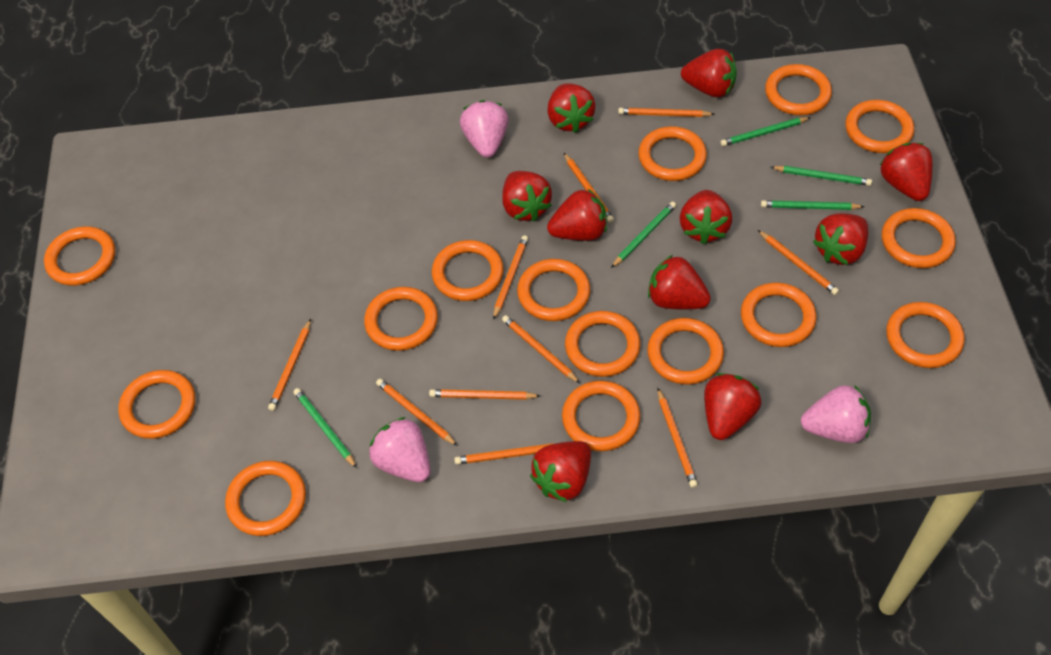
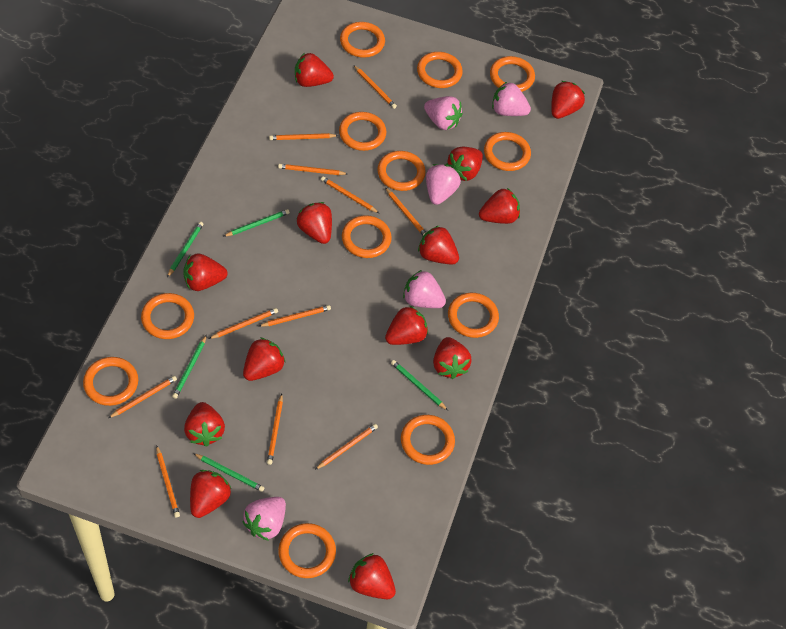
orange pencil: 10 -> 11
orange ring: 15 -> 12
pink strawberry: 3 -> 5
red strawberry: 10 -> 13

